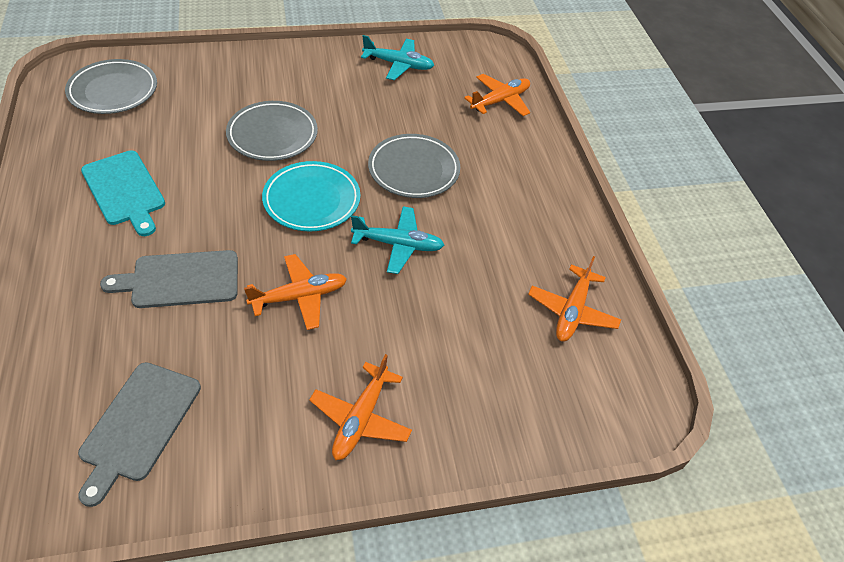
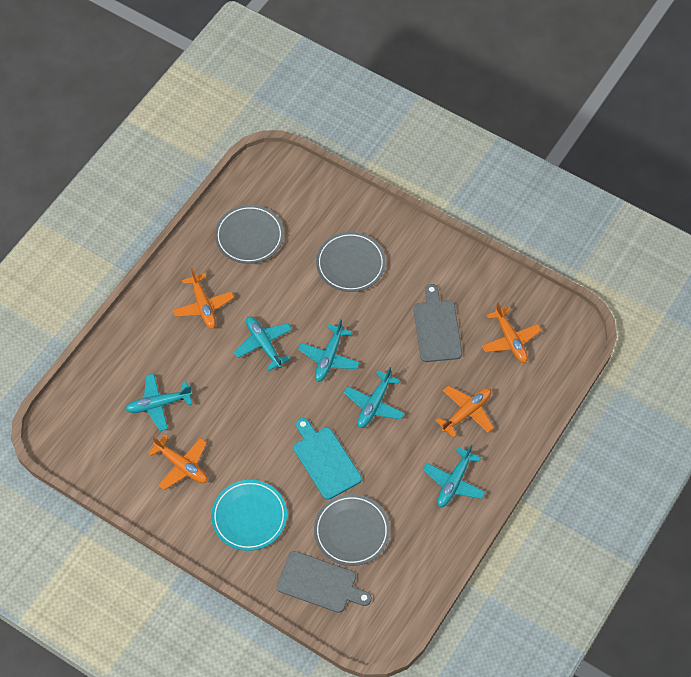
turquoise plane: 2 -> 5

